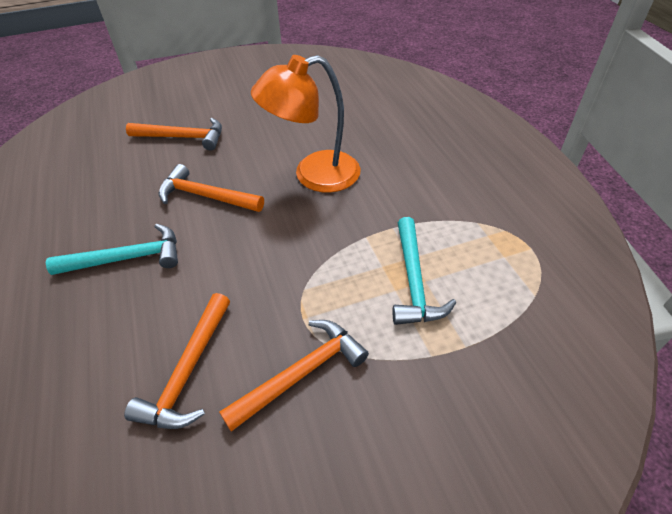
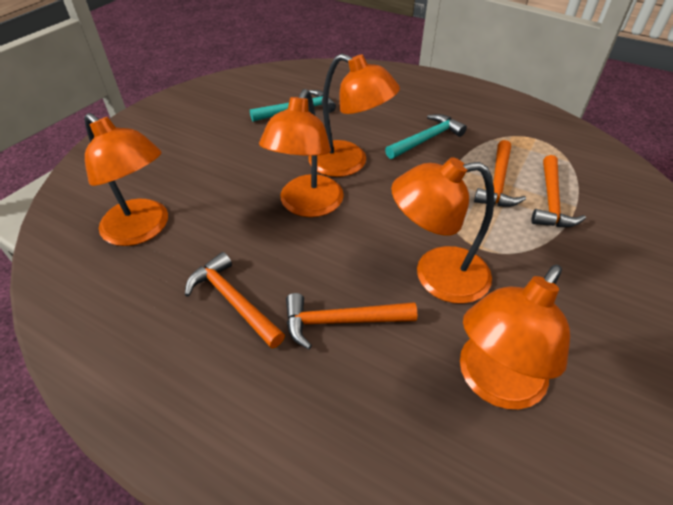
orange lamp: 1 -> 5

